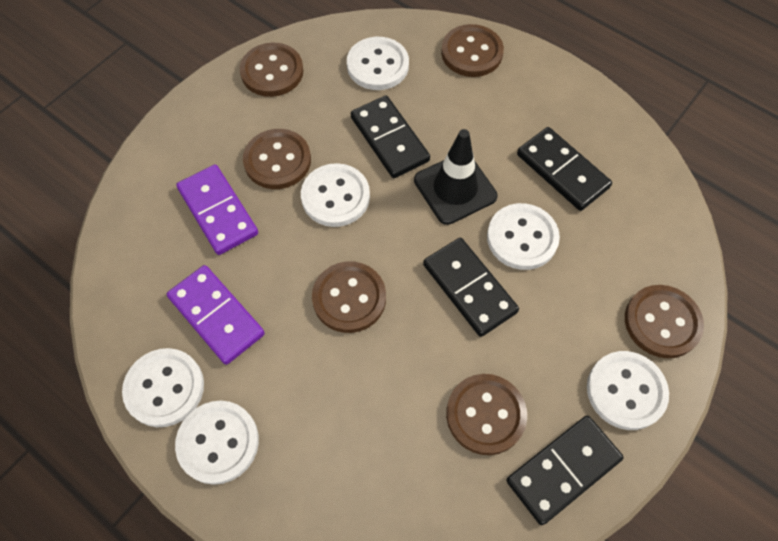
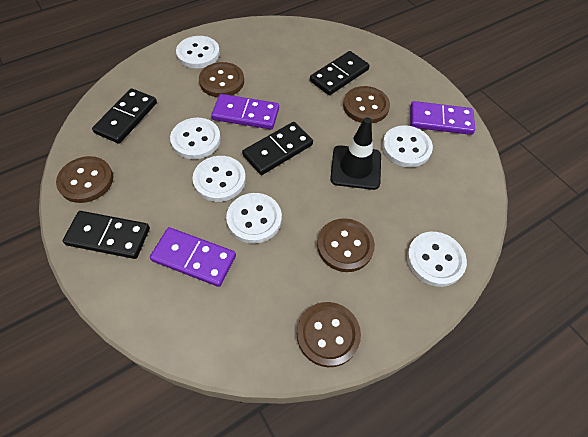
brown button: 6 -> 5
purple domino: 2 -> 3

